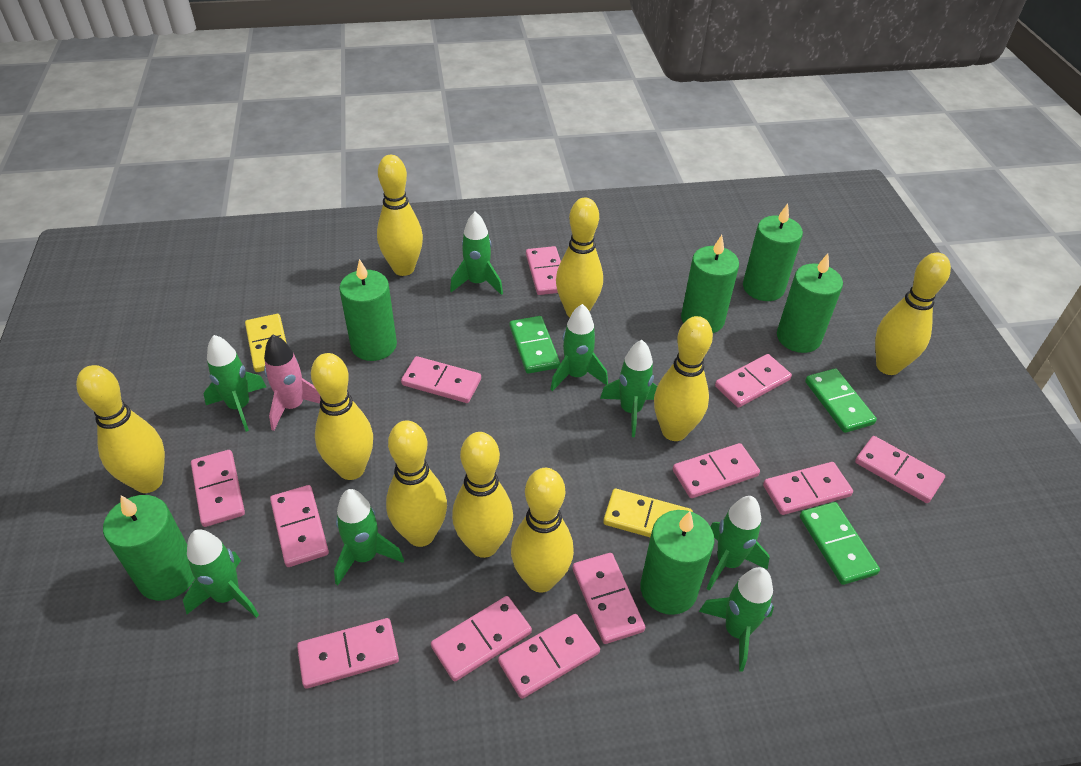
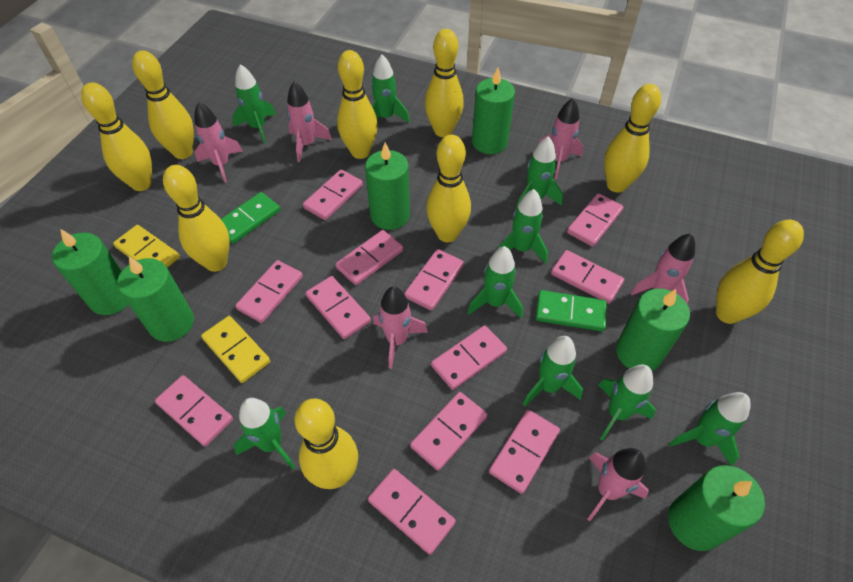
green domino: 3 -> 2
green rocket: 8 -> 9
pink rocket: 1 -> 6

